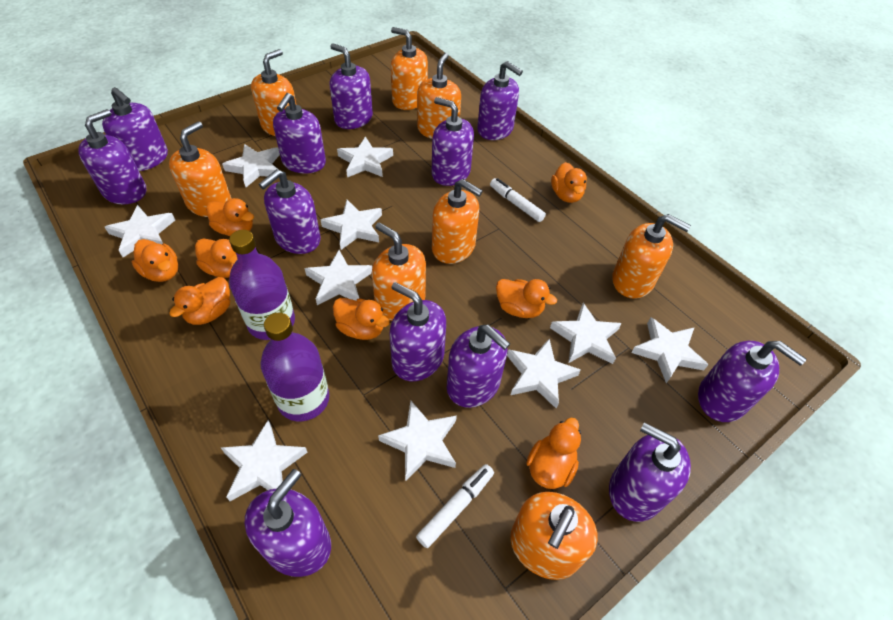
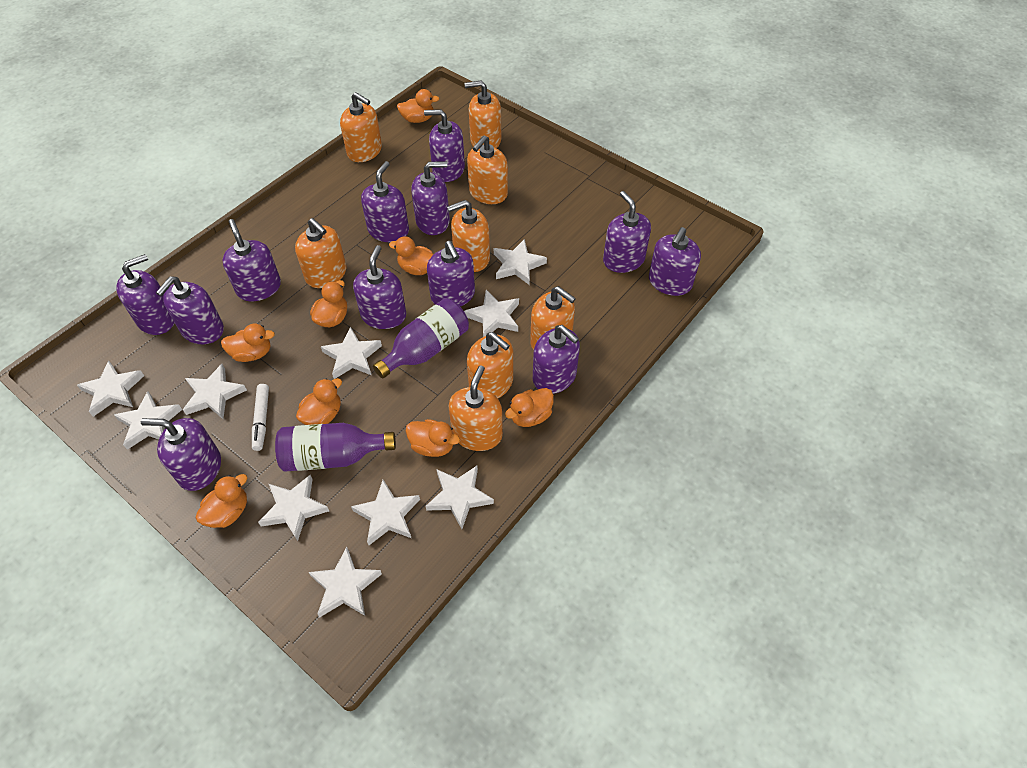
white marker: 2 -> 1

